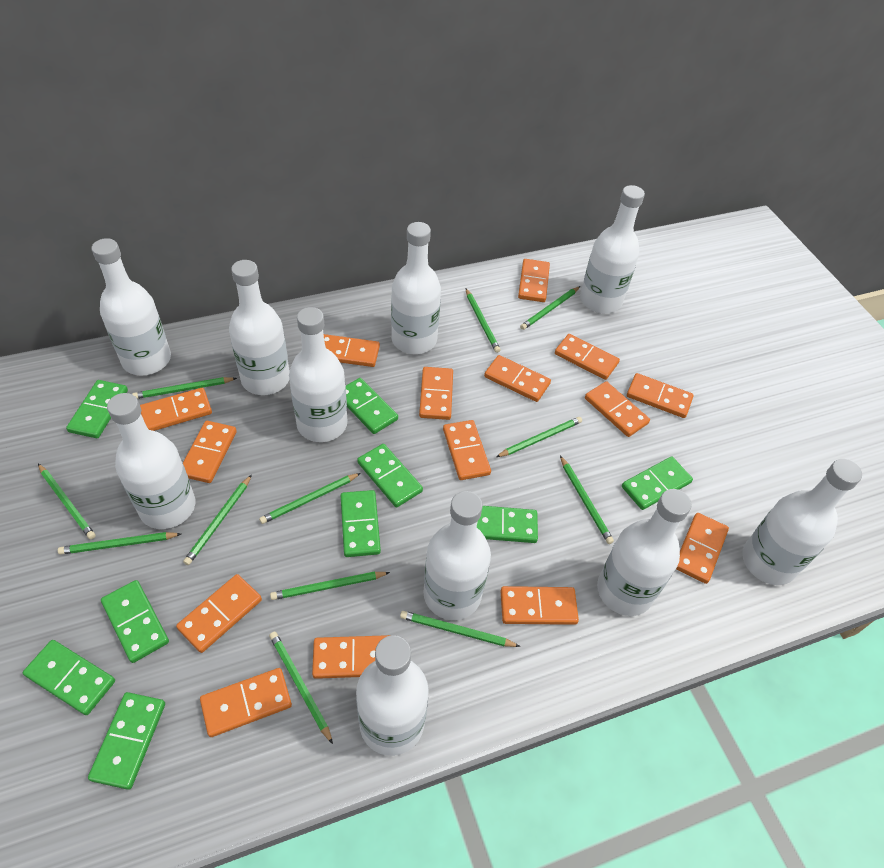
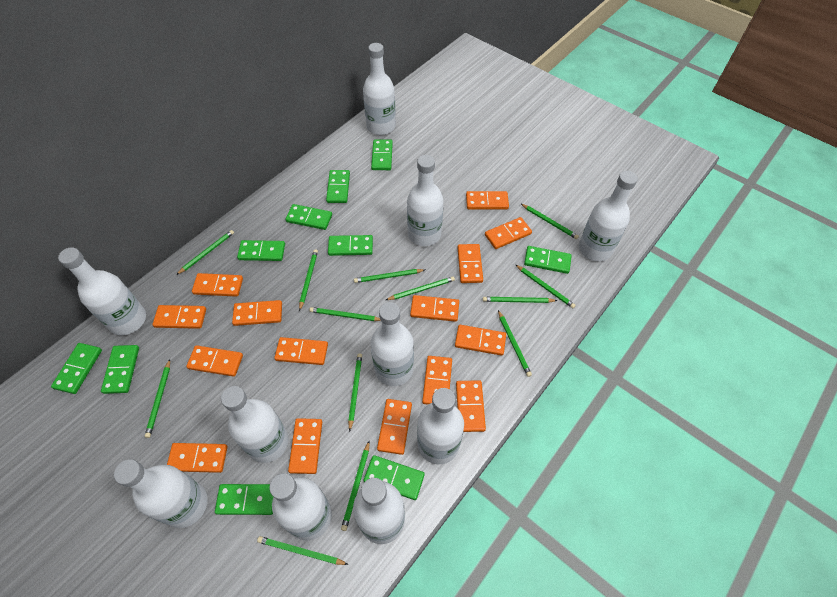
green domino: 9 -> 10
green pencil: 12 -> 13

